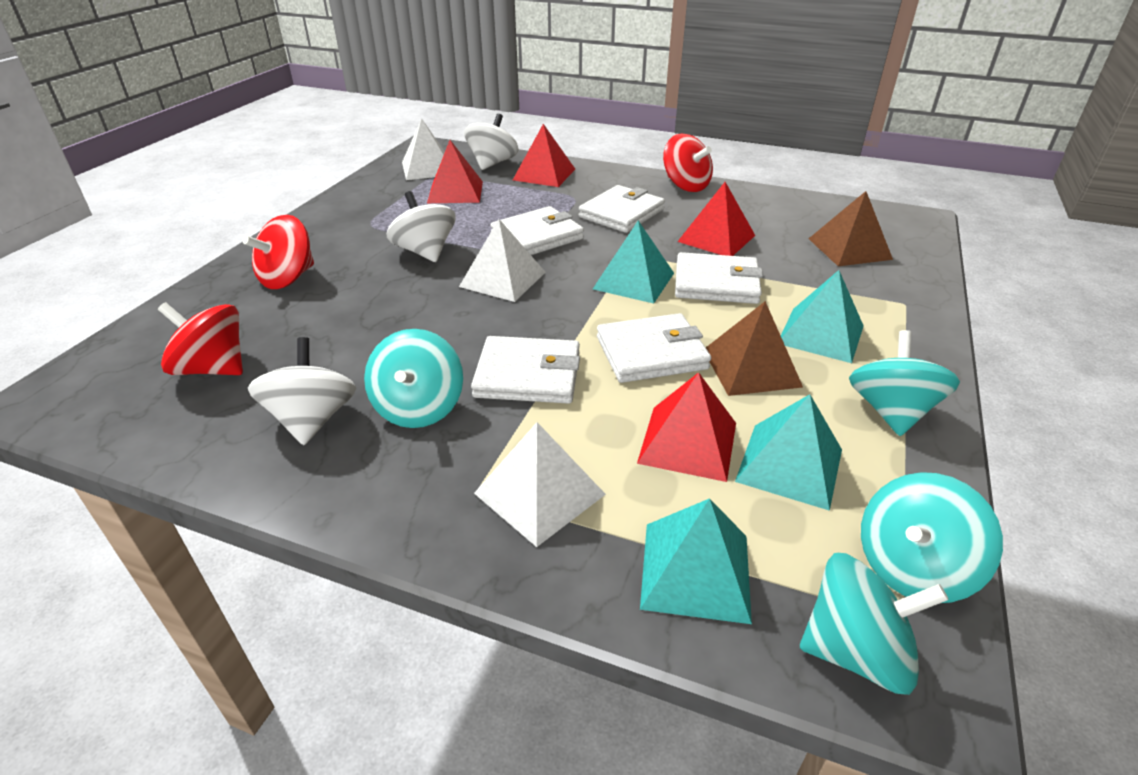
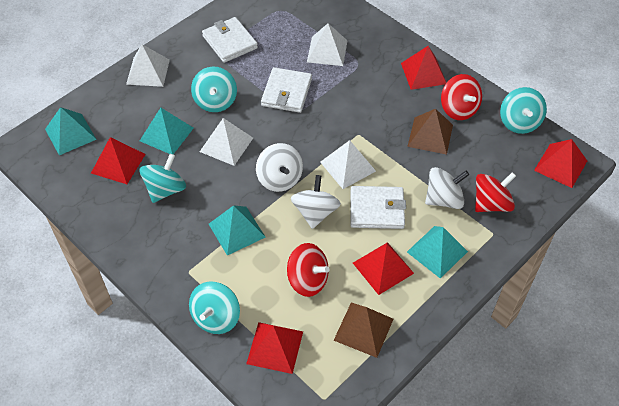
red pyramid: 4 -> 5
white pyramid: 3 -> 4
white wallet: 5 -> 3

